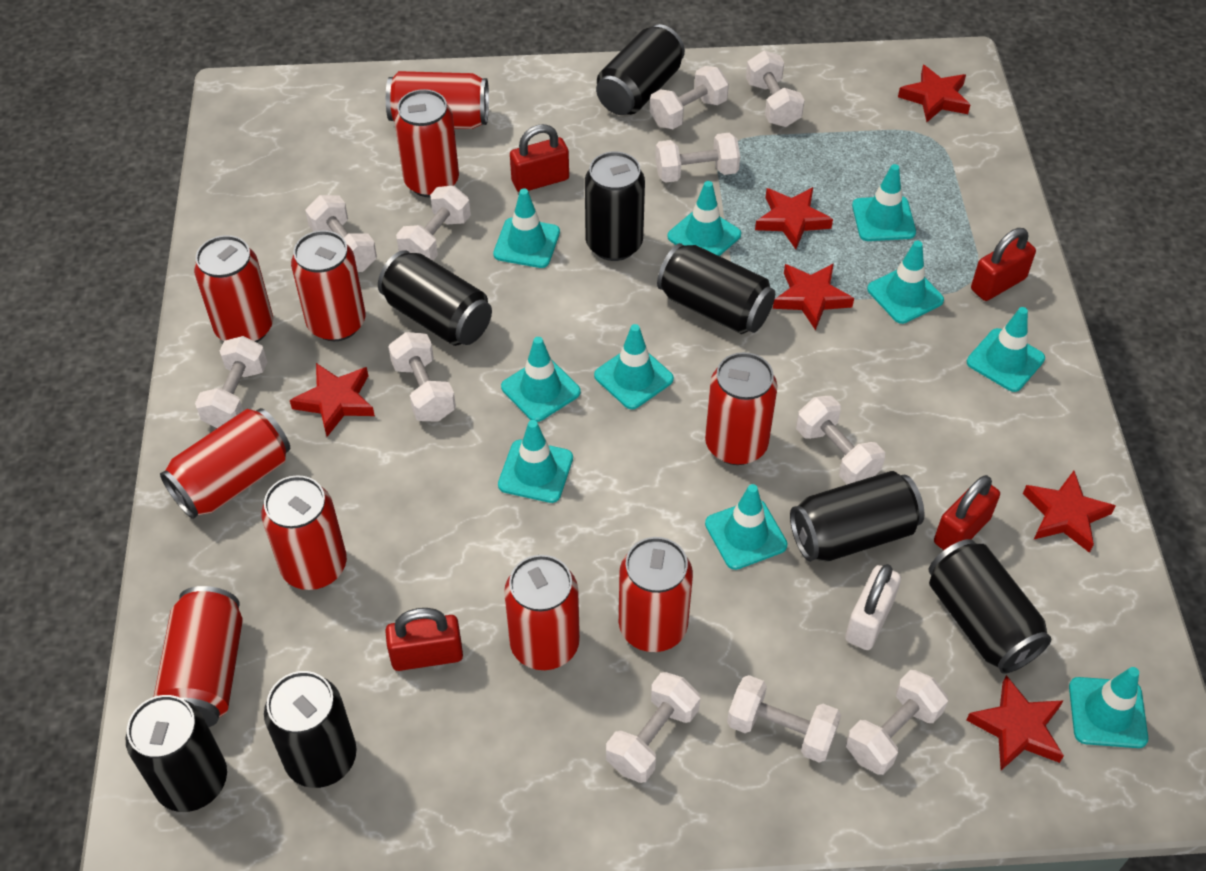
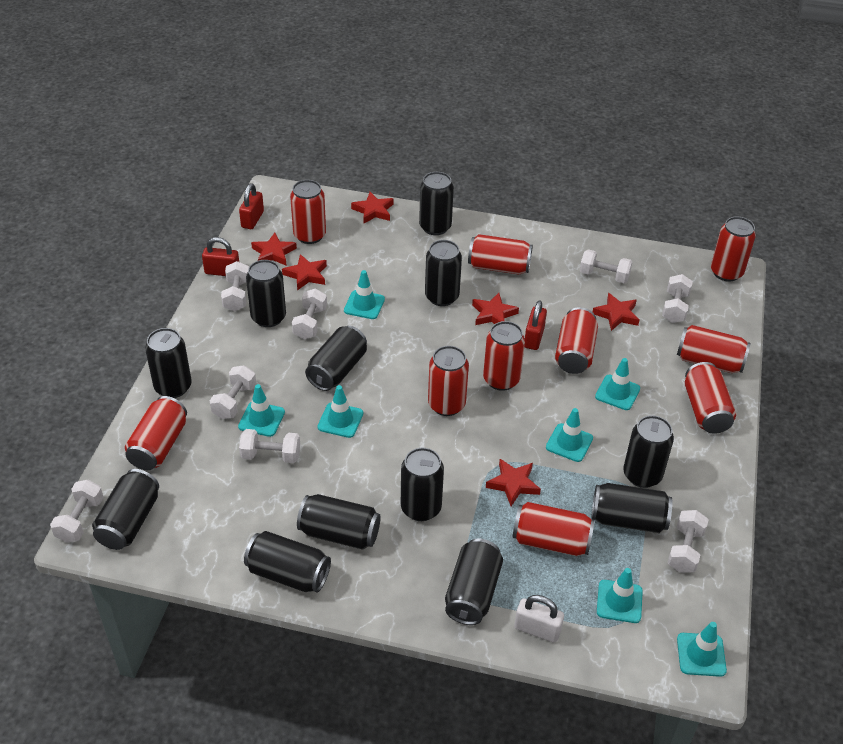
black can: 8 -> 12
red padlock: 4 -> 3
turquoise traffic cone: 10 -> 7
white dumbbell: 11 -> 8

